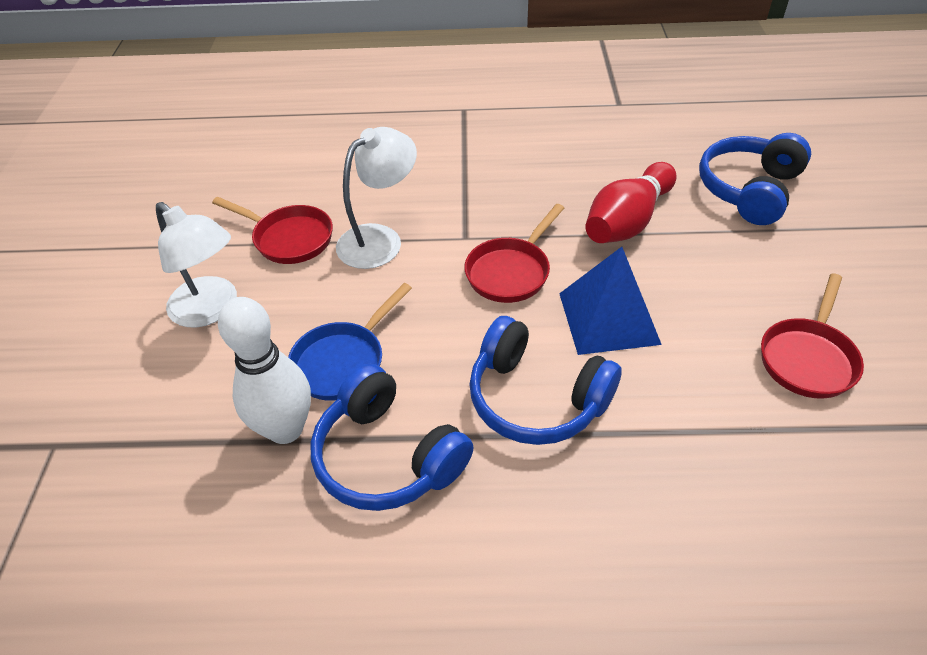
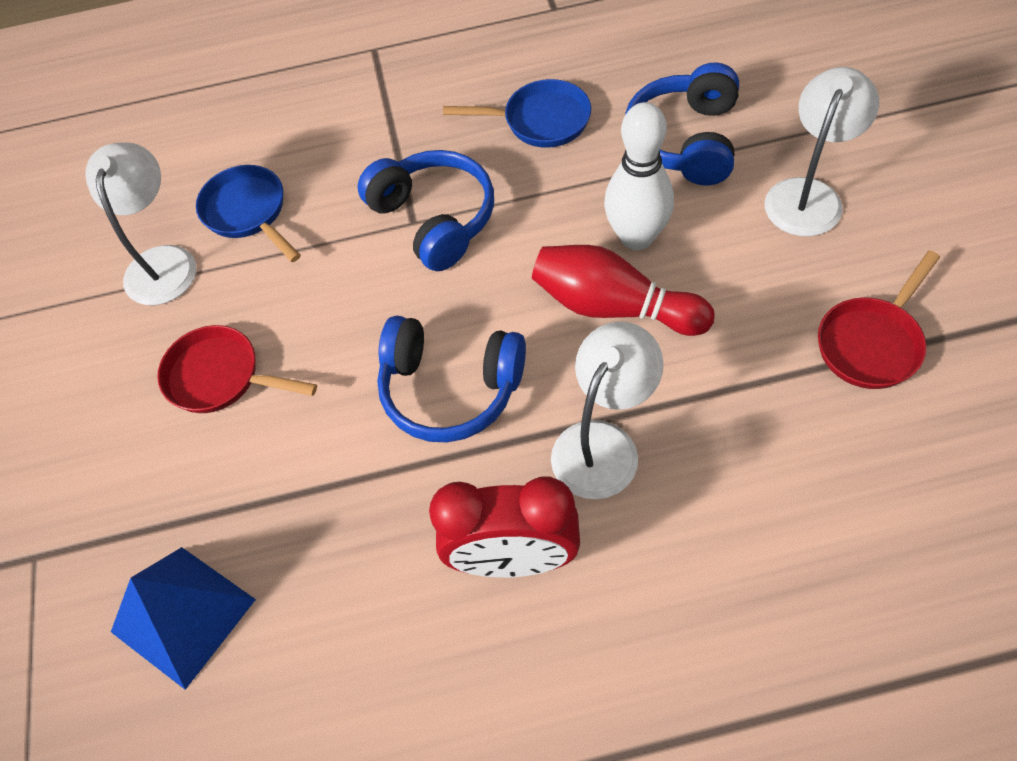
blue pan: 1 -> 2
red clock: 0 -> 1
red pan: 3 -> 2
white lamp: 2 -> 3

